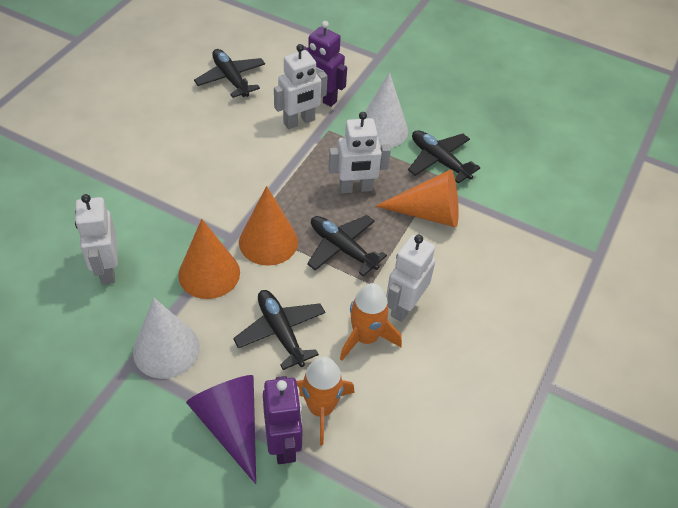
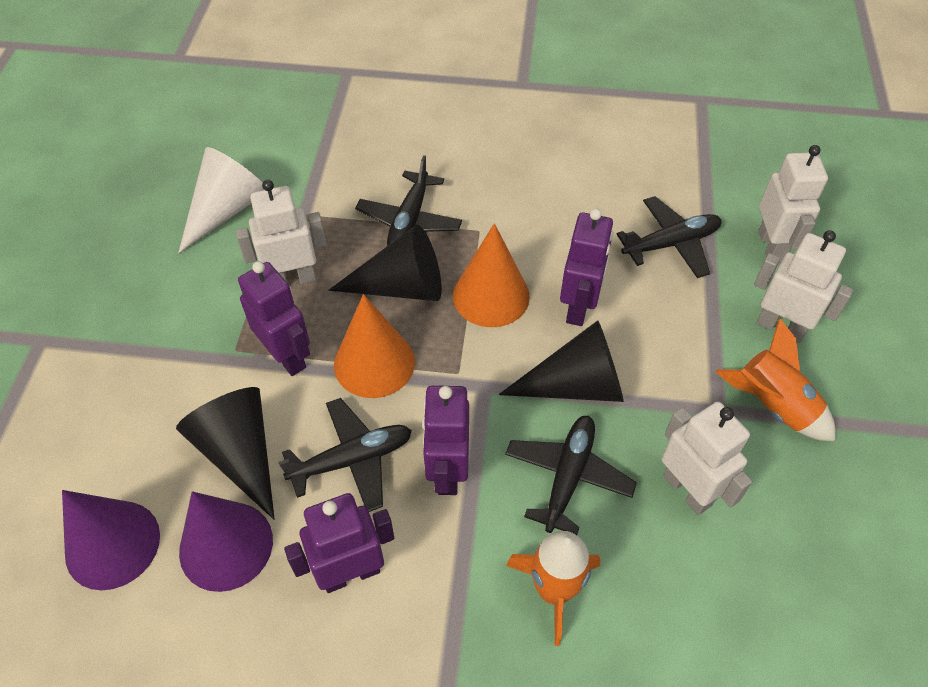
black cone: 0 -> 3
orange cone: 3 -> 2
purple cone: 1 -> 2
purple robot: 2 -> 4
white cone: 2 -> 1

